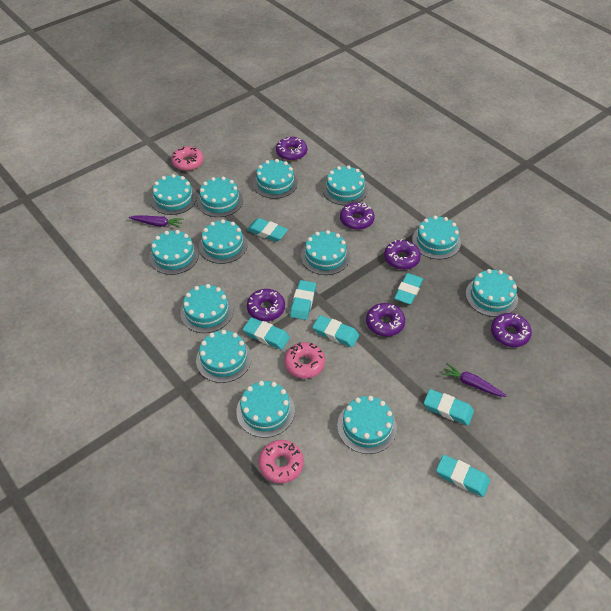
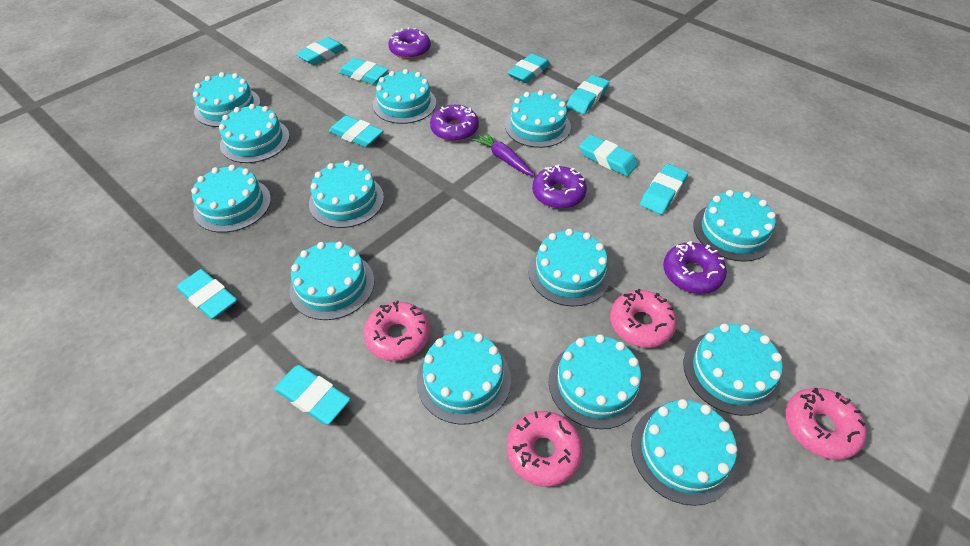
pink donut: 3 -> 4
purple carrot: 2 -> 1
purple donut: 6 -> 4
turquoise eraser: 7 -> 9

